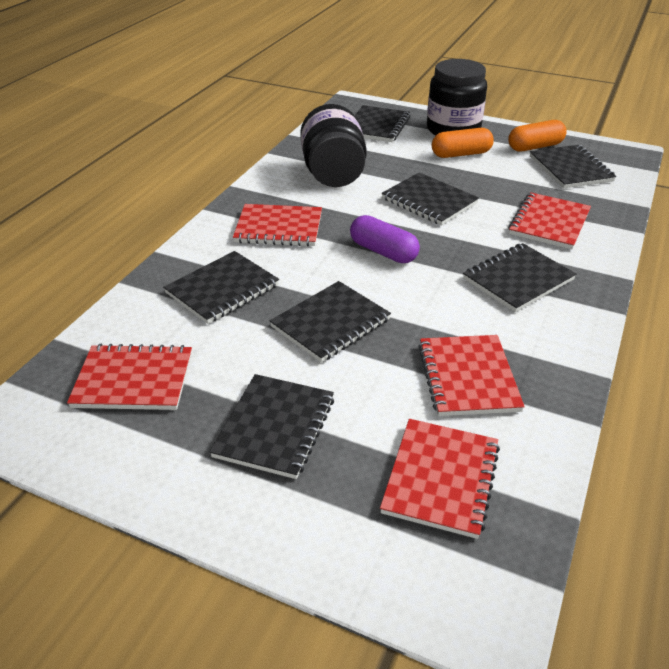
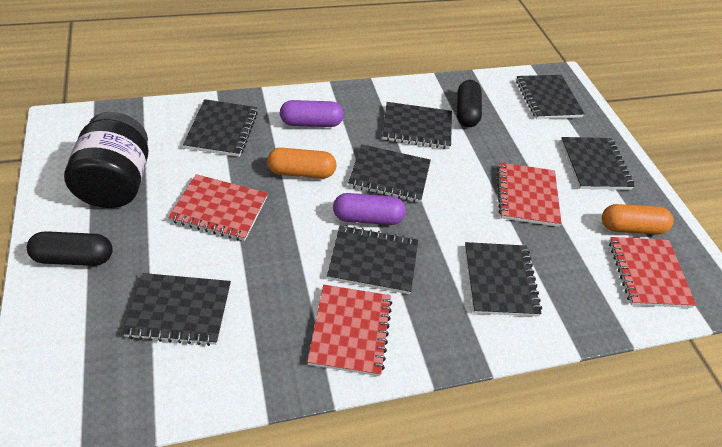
black capsule: 0 -> 2
black jar: 2 -> 1
black notebook: 7 -> 8
purple capsule: 1 -> 2
red notebook: 5 -> 4

